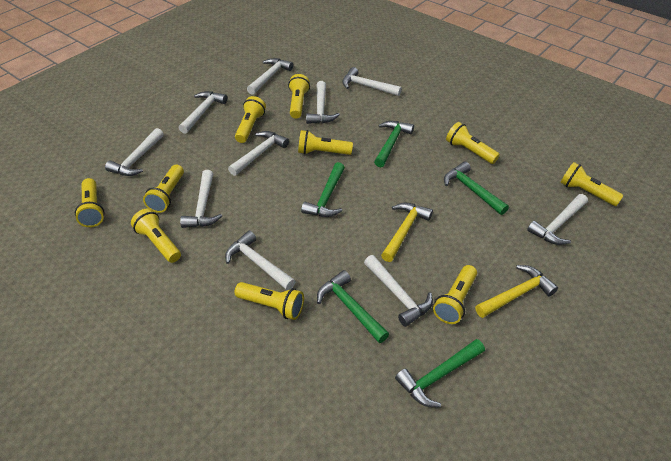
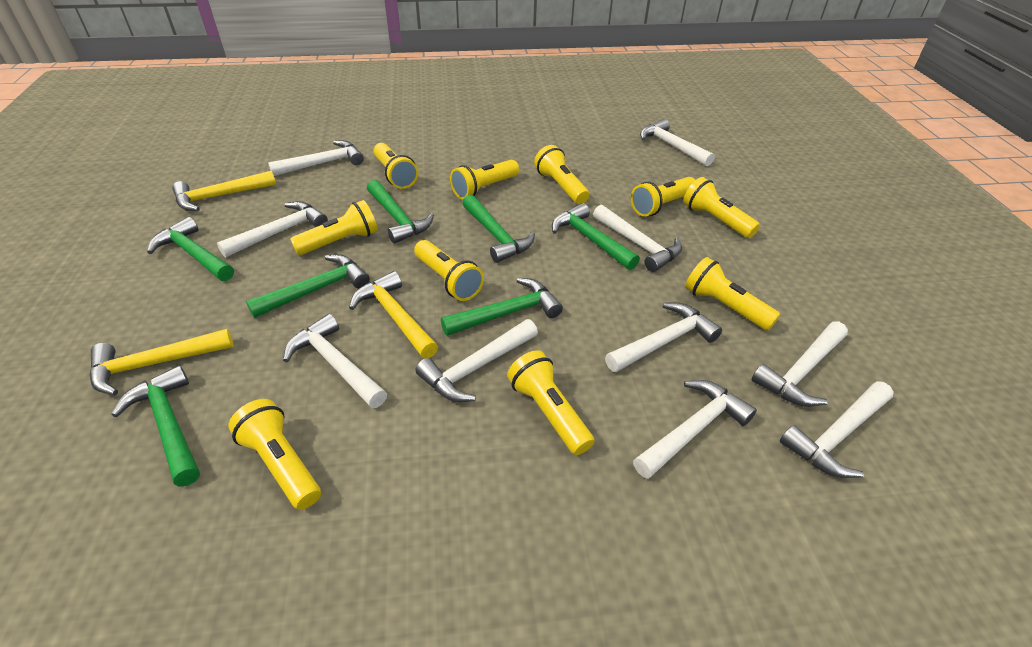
green hammer: 5 -> 7
yellow hammer: 2 -> 3

